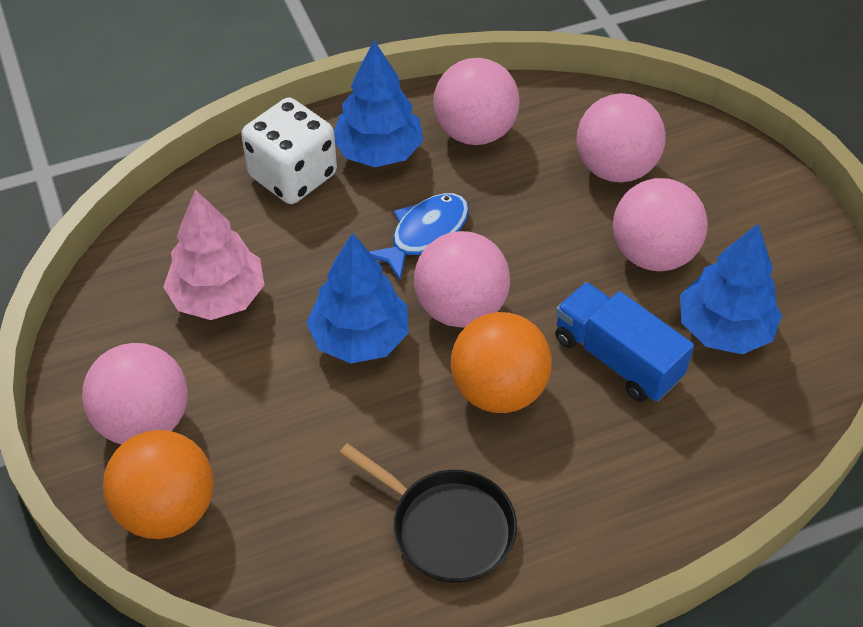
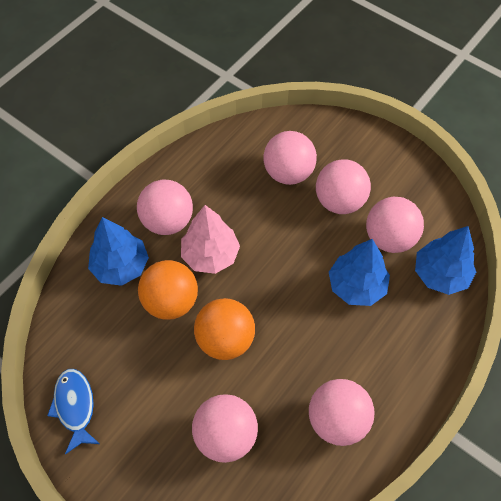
black pan: 1 -> 0
blue truck: 1 -> 0
pink ball: 5 -> 6
white dice: 1 -> 0

